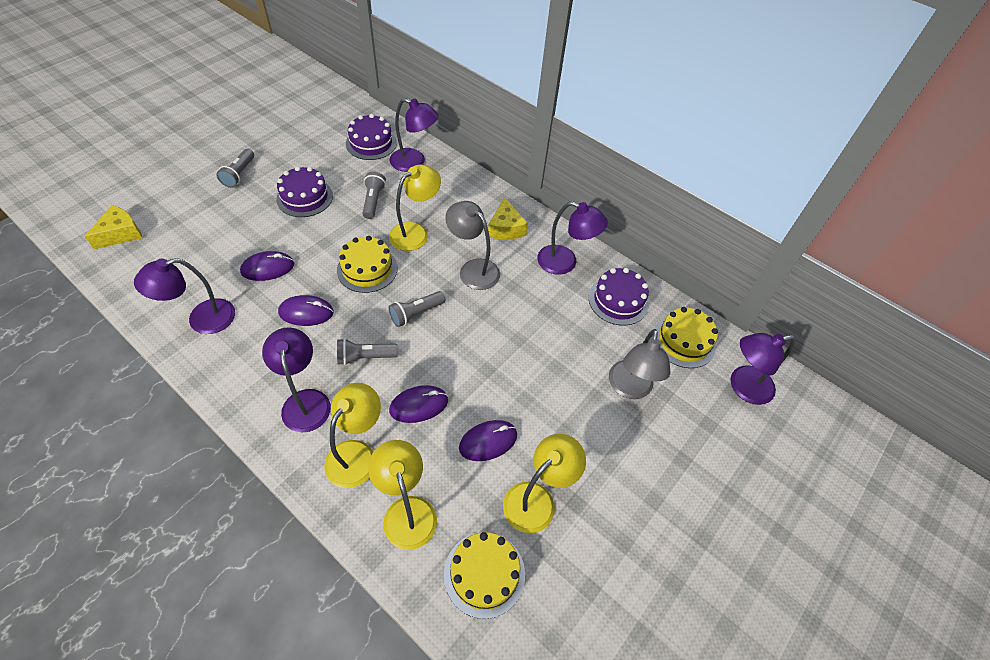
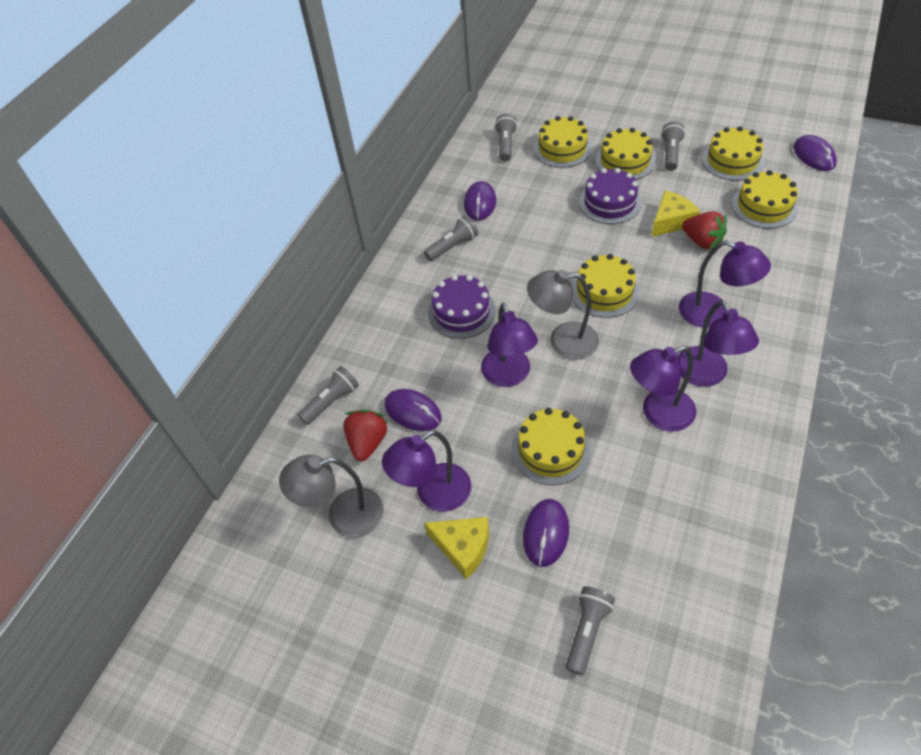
grey flashlight: 4 -> 5
purple cake: 3 -> 2
red strawberry: 0 -> 2
yellow cake: 3 -> 6
yellow lamp: 4 -> 0

